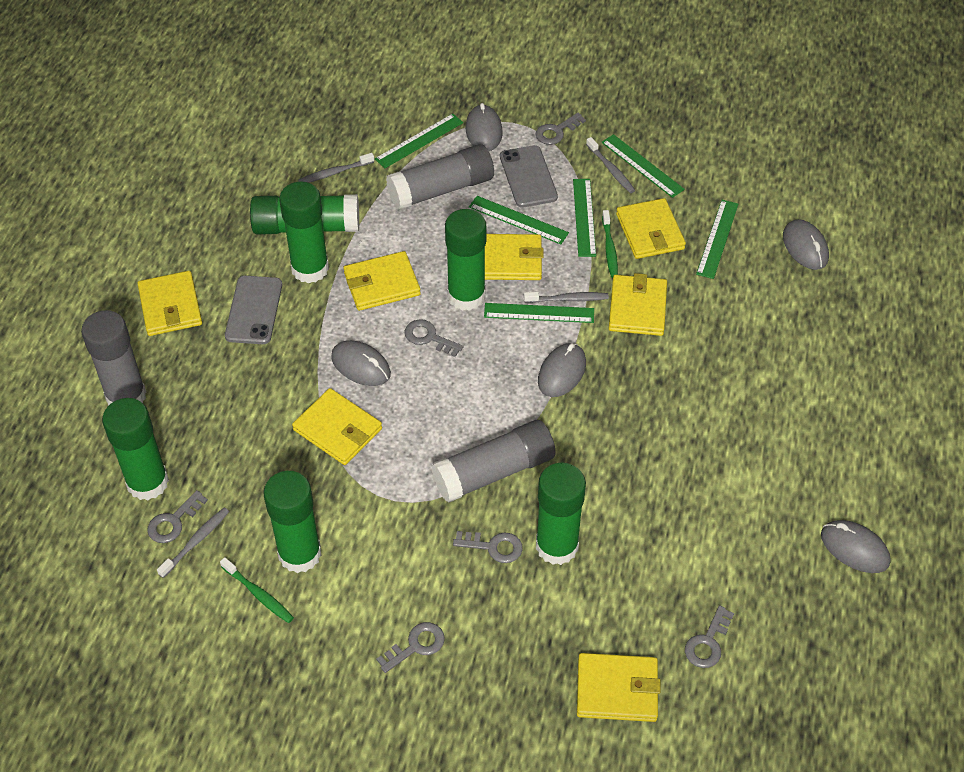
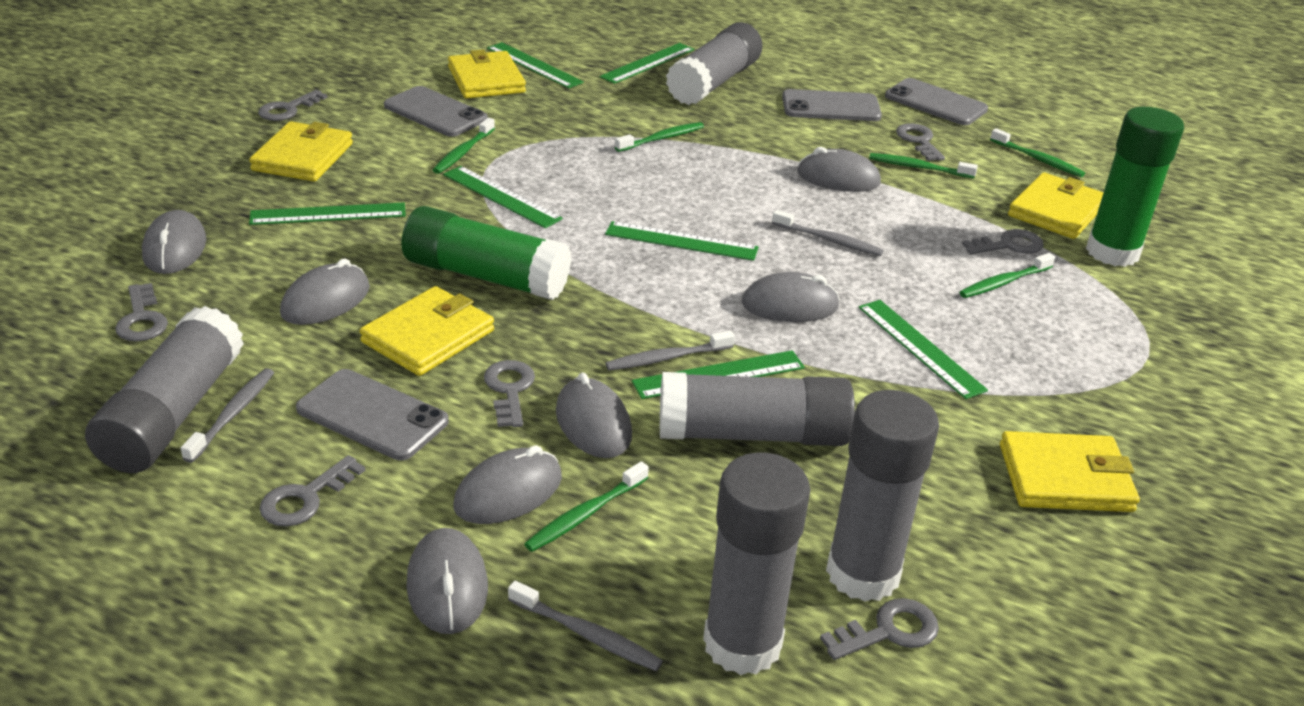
green glue stick: 6 -> 2
green ruler: 6 -> 7
green toothbrush: 2 -> 6
grey glue stick: 3 -> 5
grey key: 6 -> 7
grey mouse: 5 -> 7
grey phone: 2 -> 4
yellow wallet: 7 -> 5

